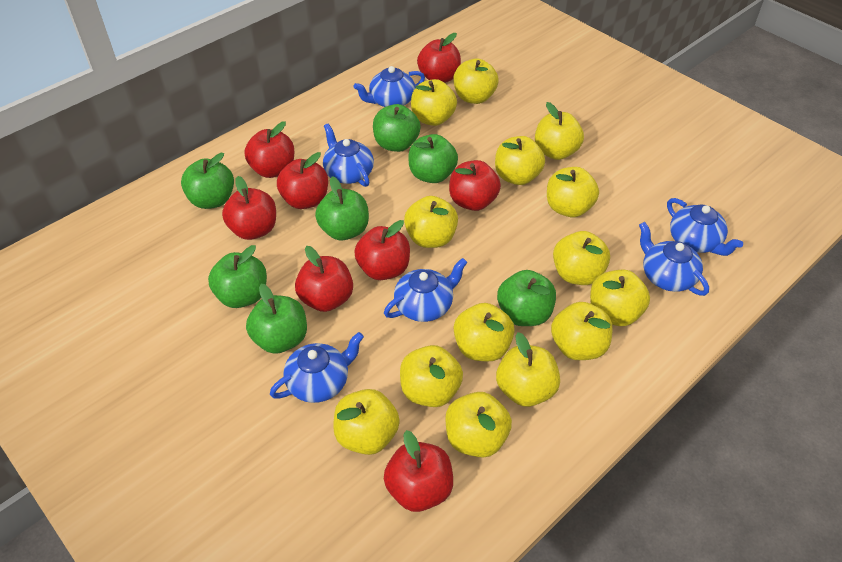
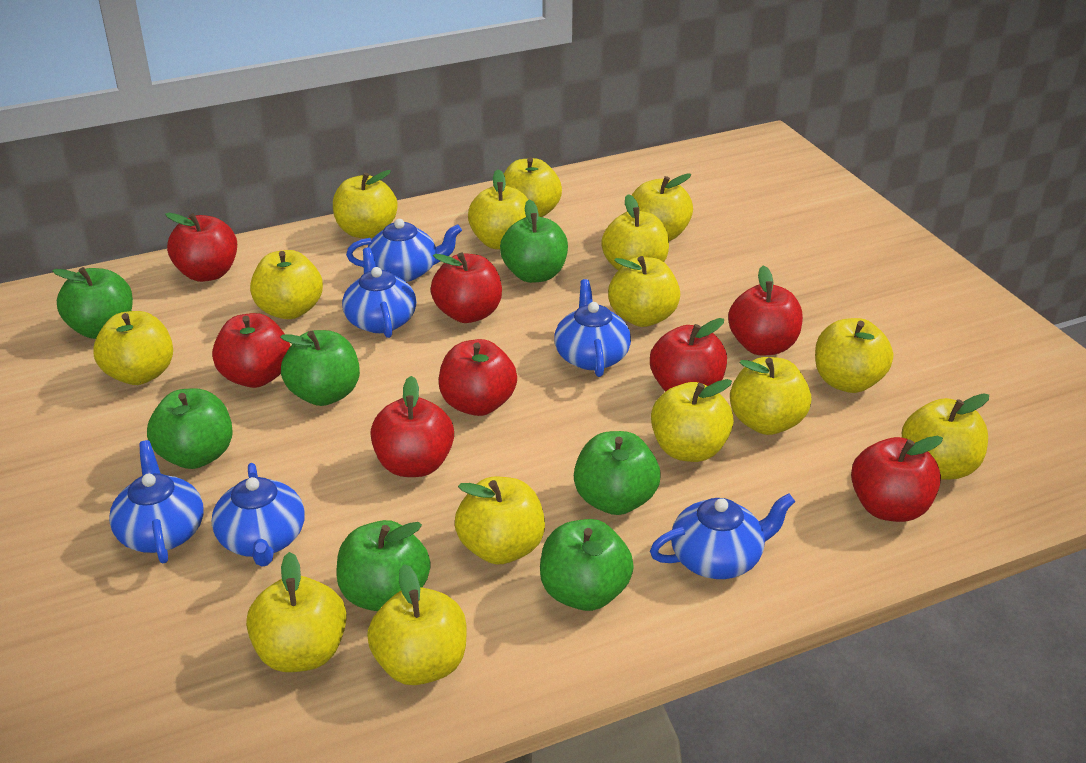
yellow apple: 14 -> 15

